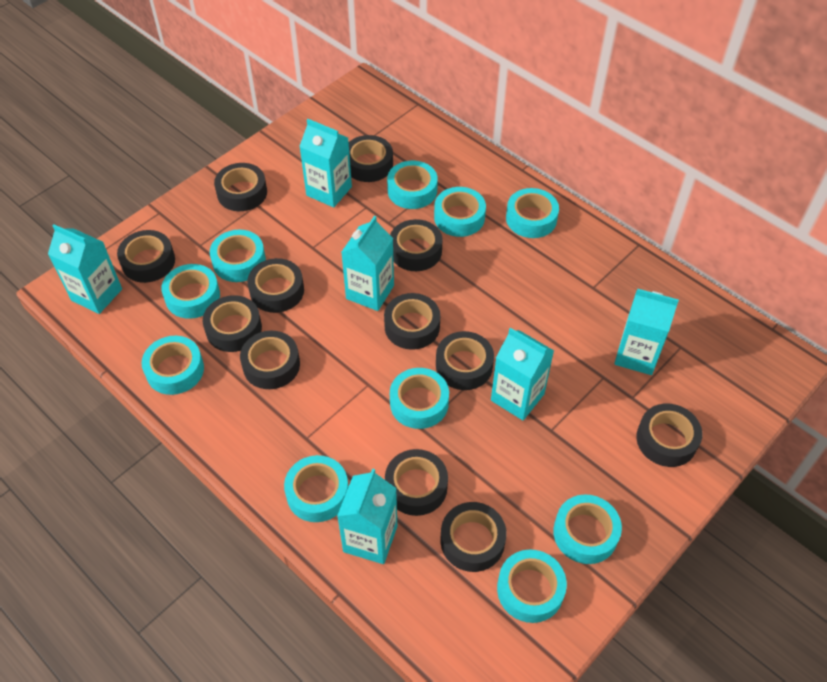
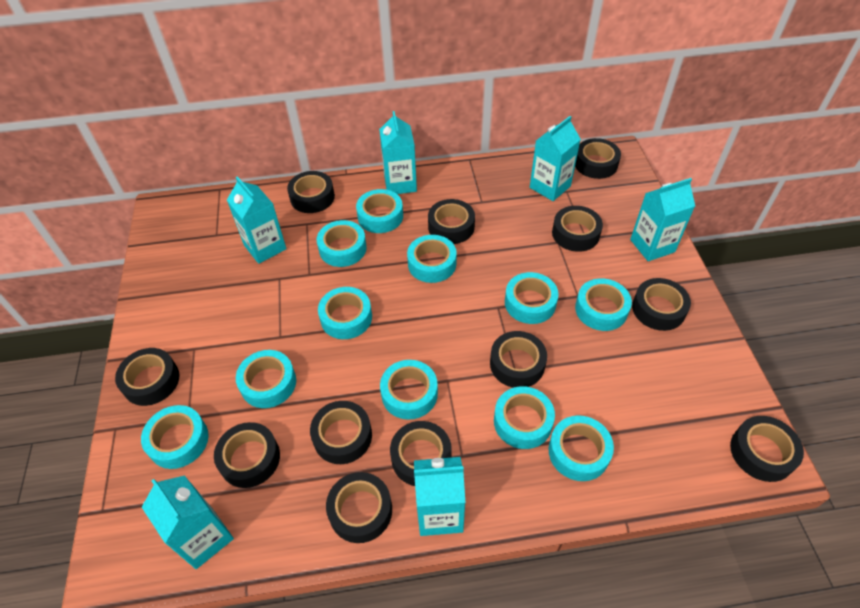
turquoise tape: 10 -> 11

